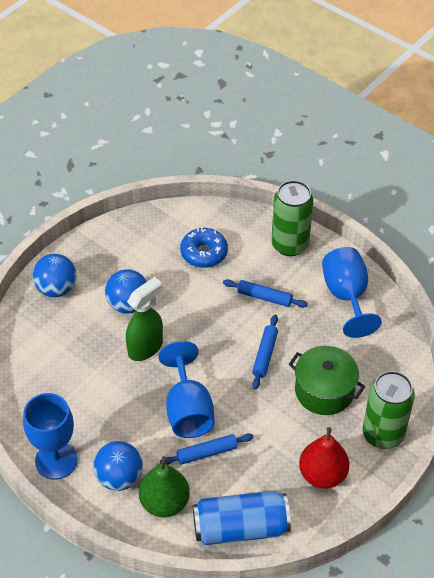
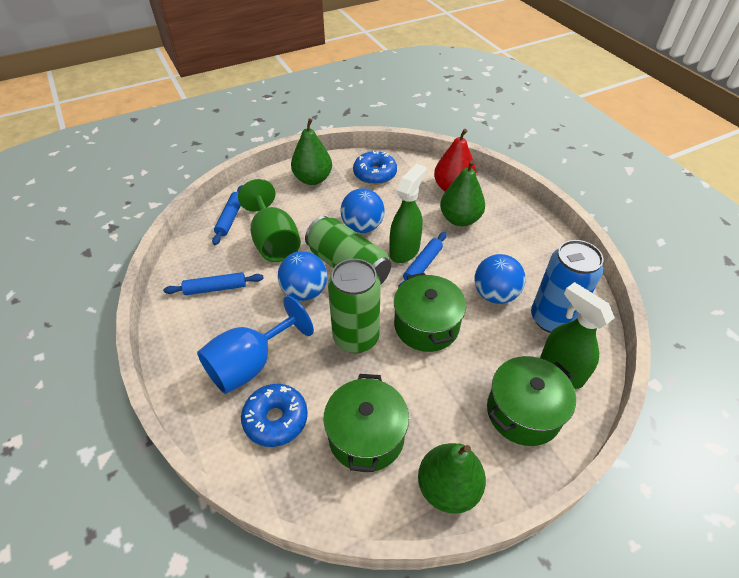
blue donut: 1 -> 2
blue goblet: 3 -> 1
green goblet: 0 -> 1
green pear: 1 -> 3
green pot: 1 -> 3
green spray bottle: 1 -> 2

